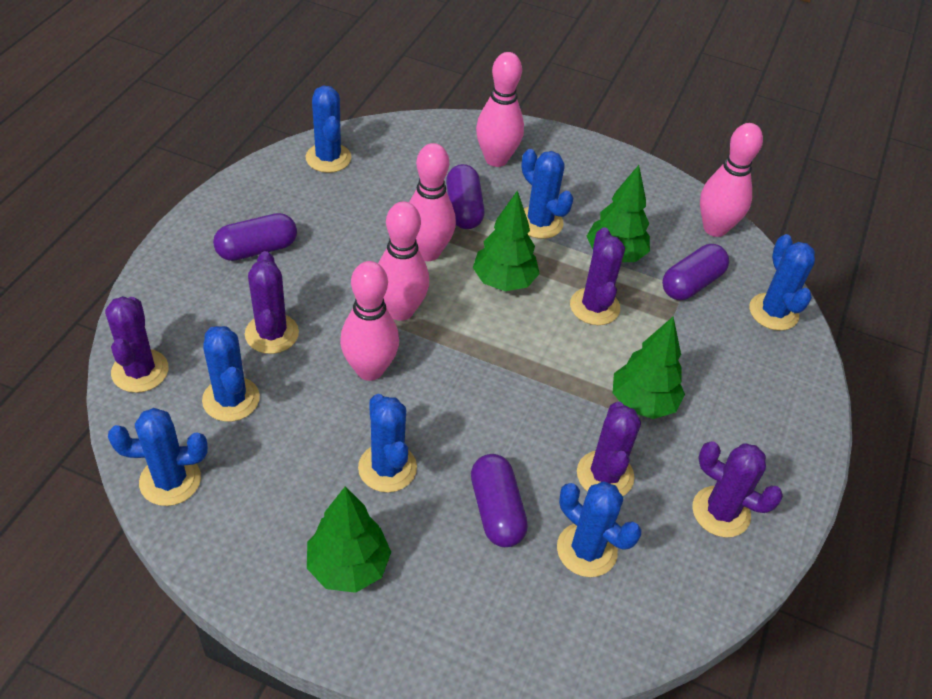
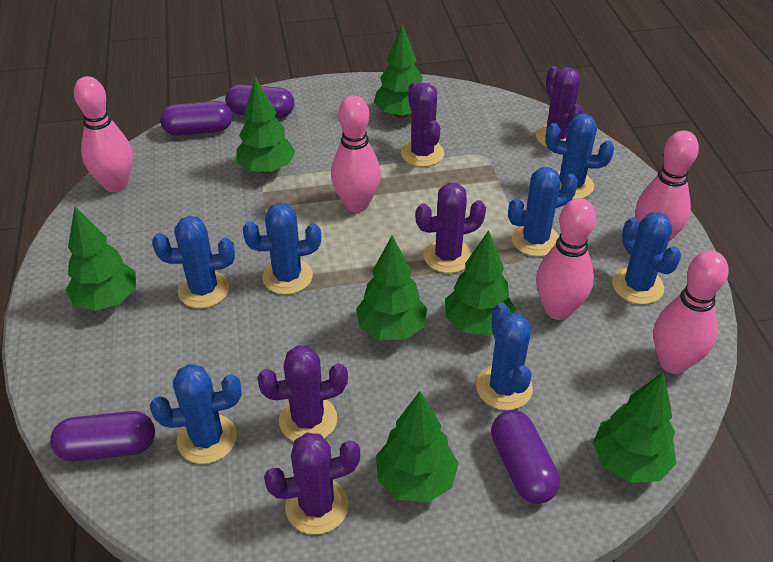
green tree: 4 -> 7

